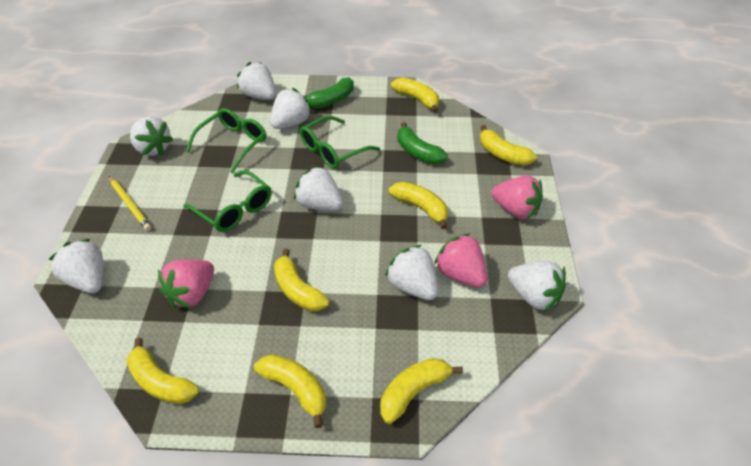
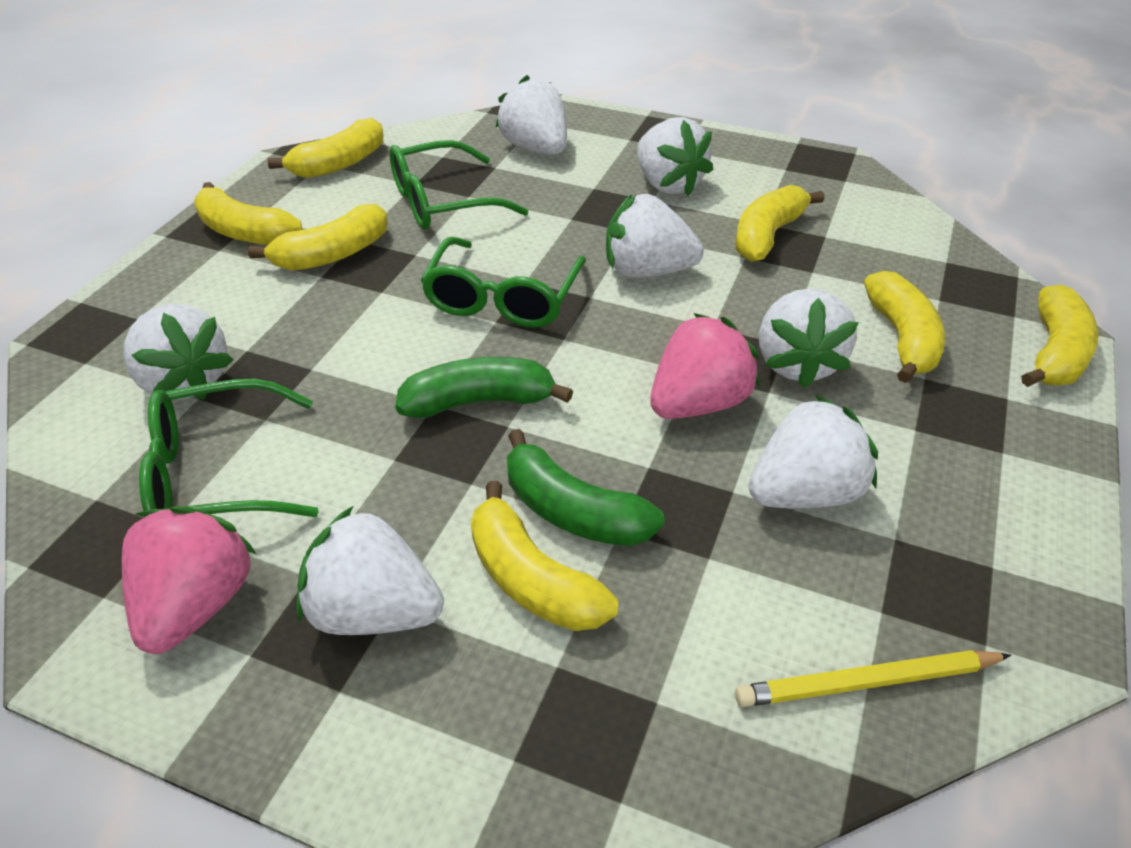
pink strawberry: 3 -> 2

